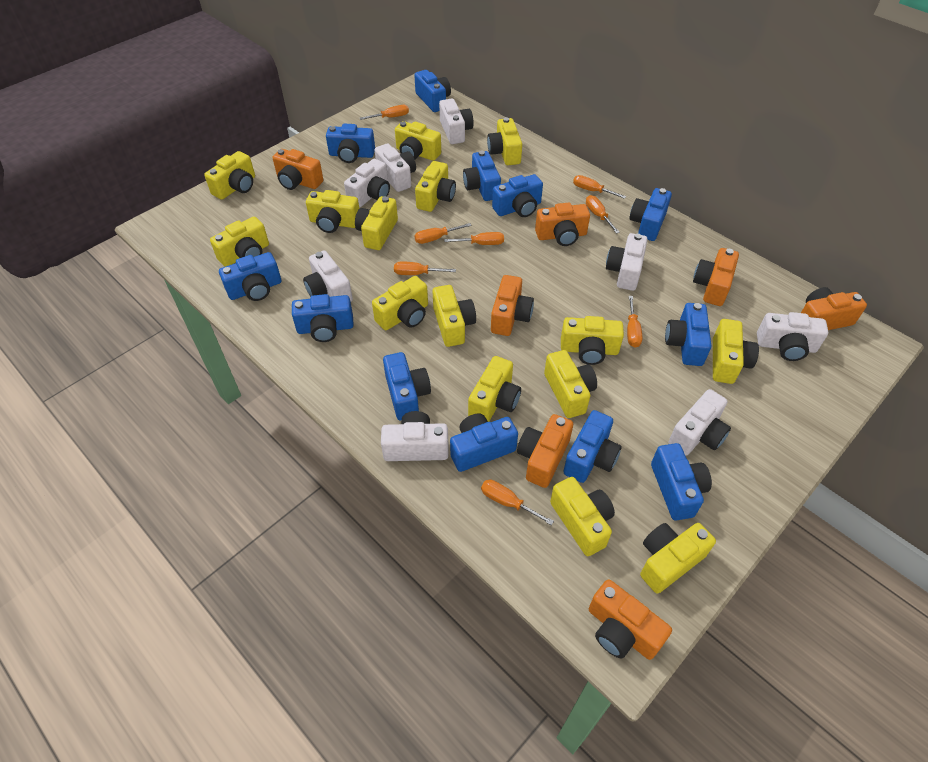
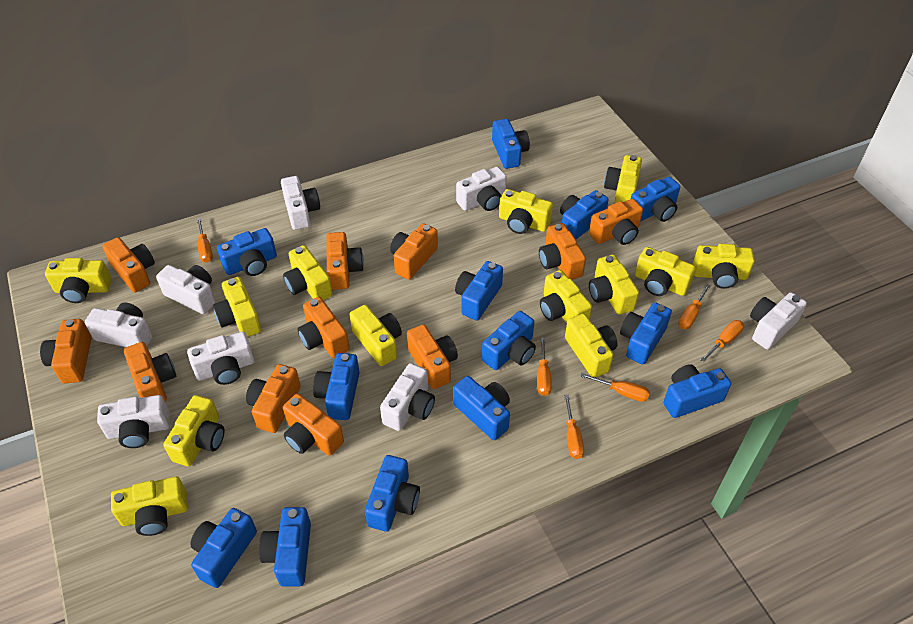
blue camera: 12 -> 13
orange camera: 7 -> 11
orange screwdriver: 8 -> 6
yellow camera: 15 -> 13

